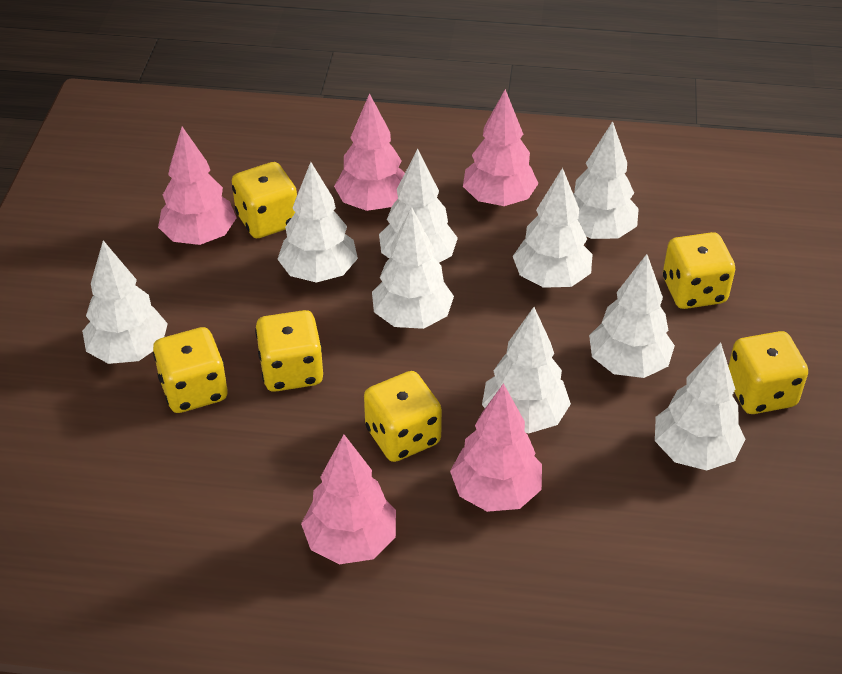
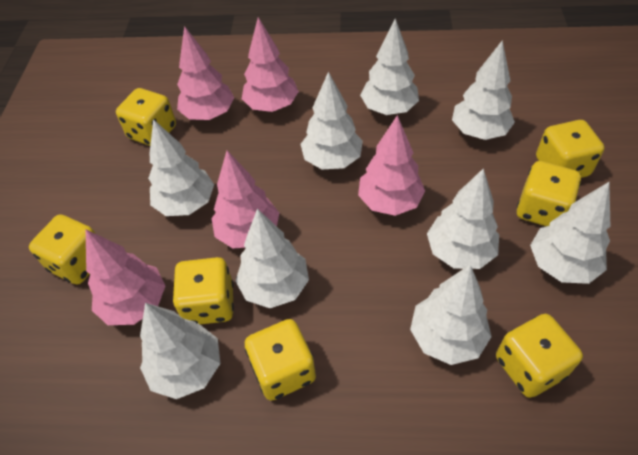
yellow dice: 6 -> 7

